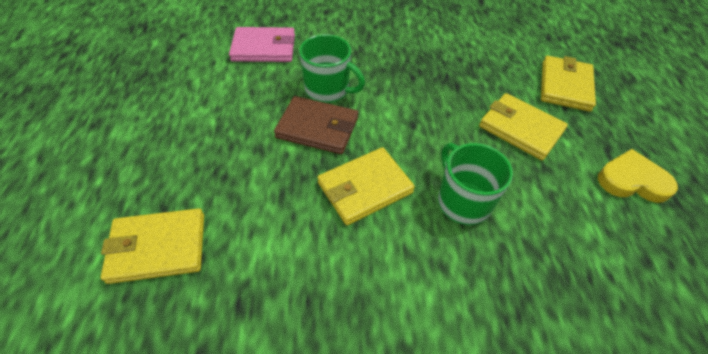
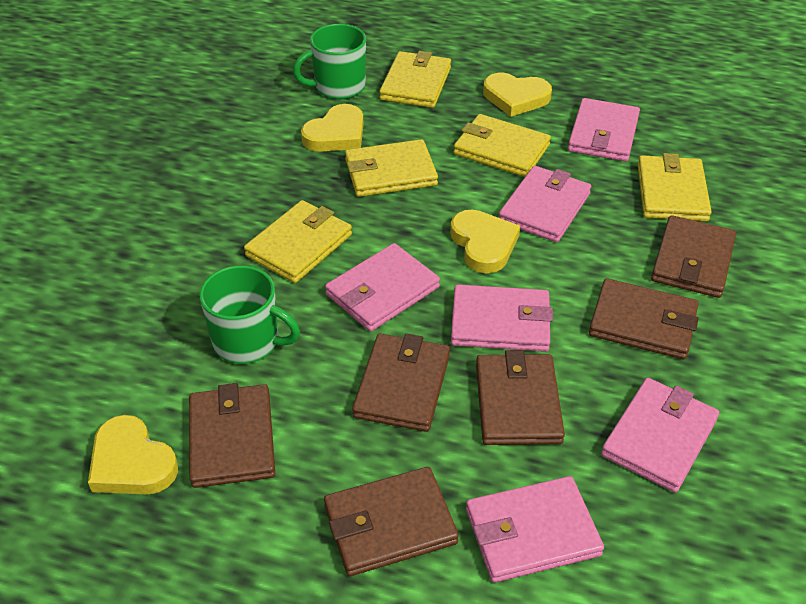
brown wallet: 1 -> 6
pink wallet: 1 -> 6
yellow heart: 1 -> 4
yellow wallet: 4 -> 5

